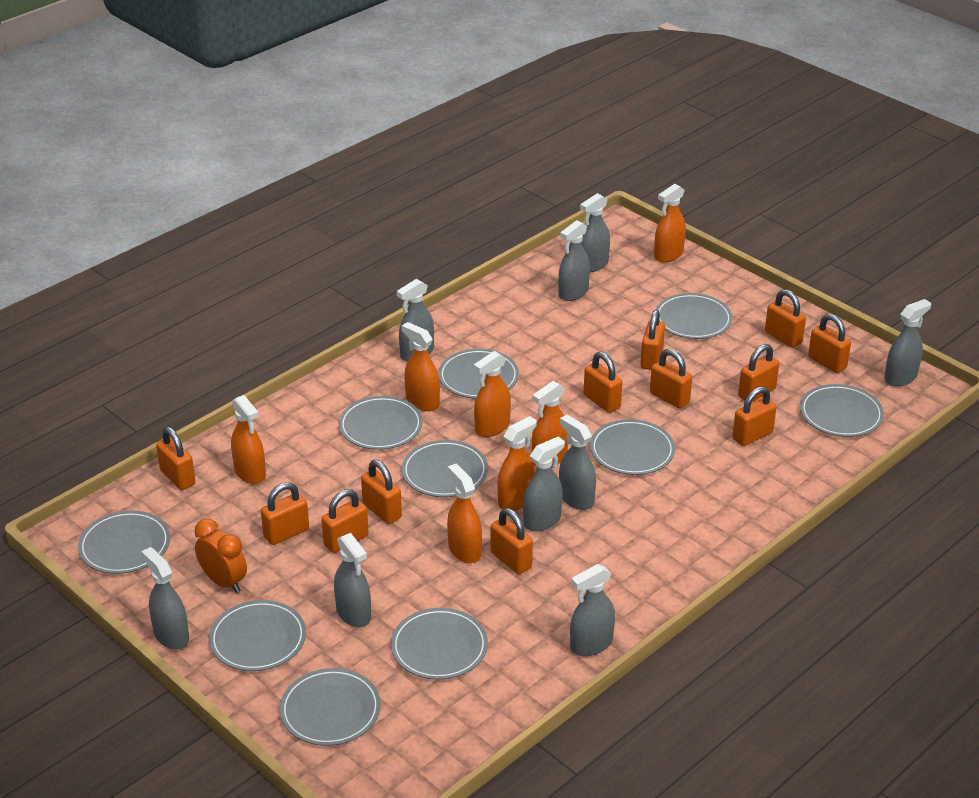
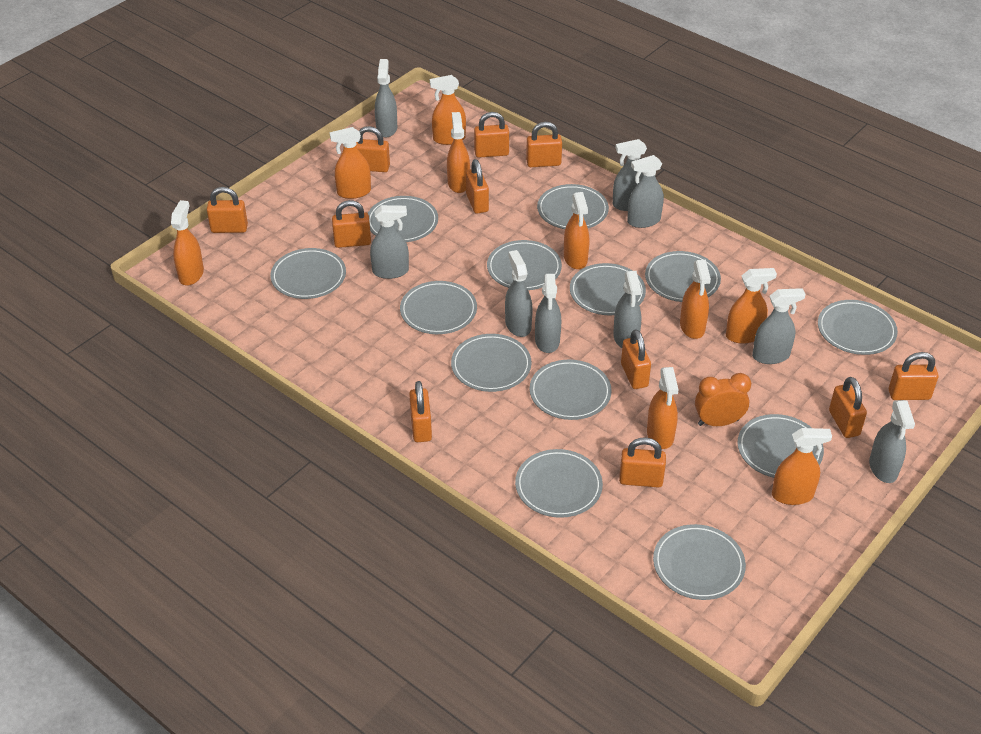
grey plate: 10 -> 13
orange padlock: 12 -> 11
orange spray bottle: 7 -> 9

